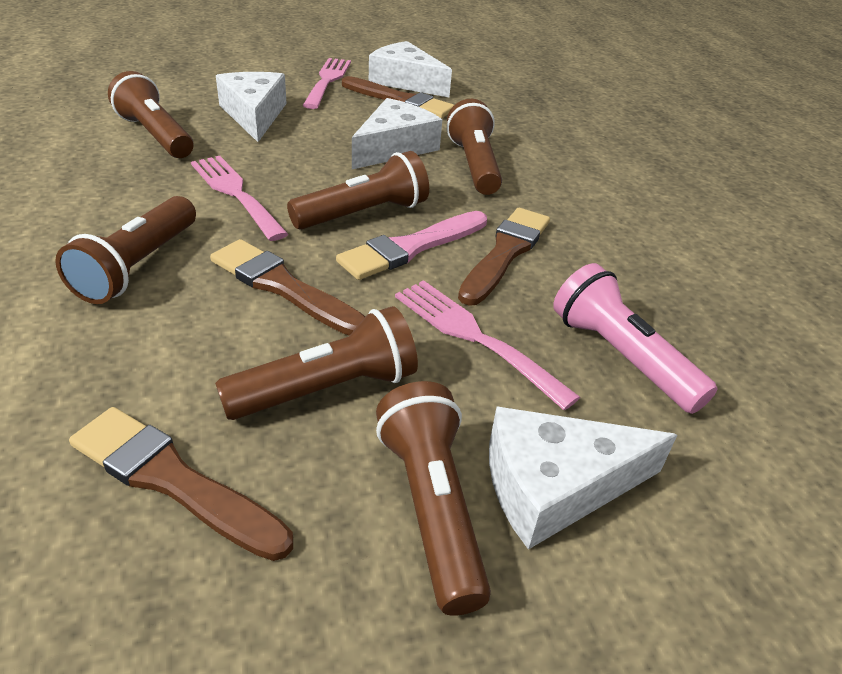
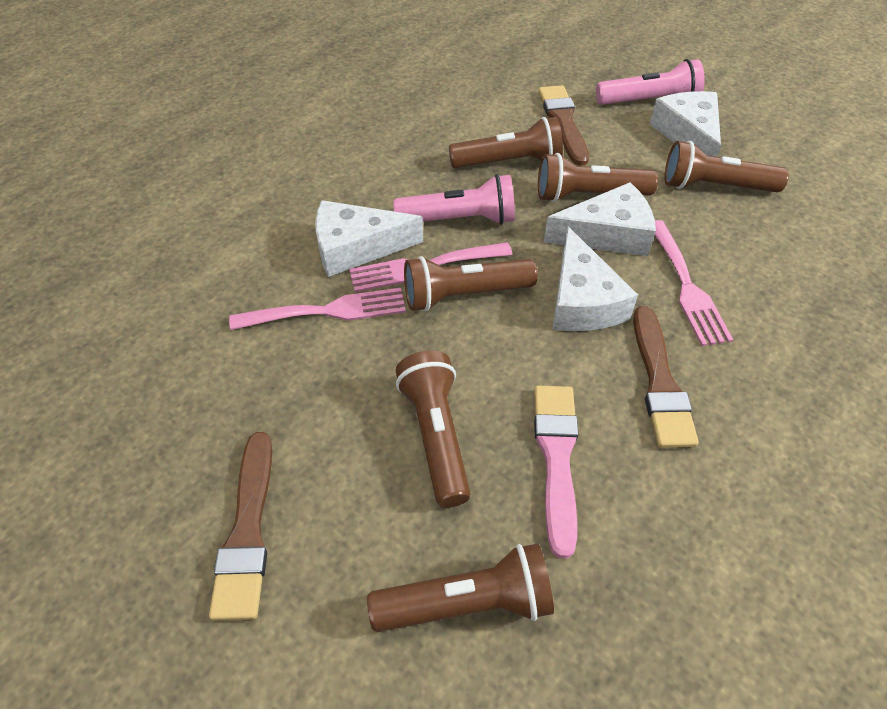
brown brush: 4 -> 3
pink flashlight: 1 -> 2

